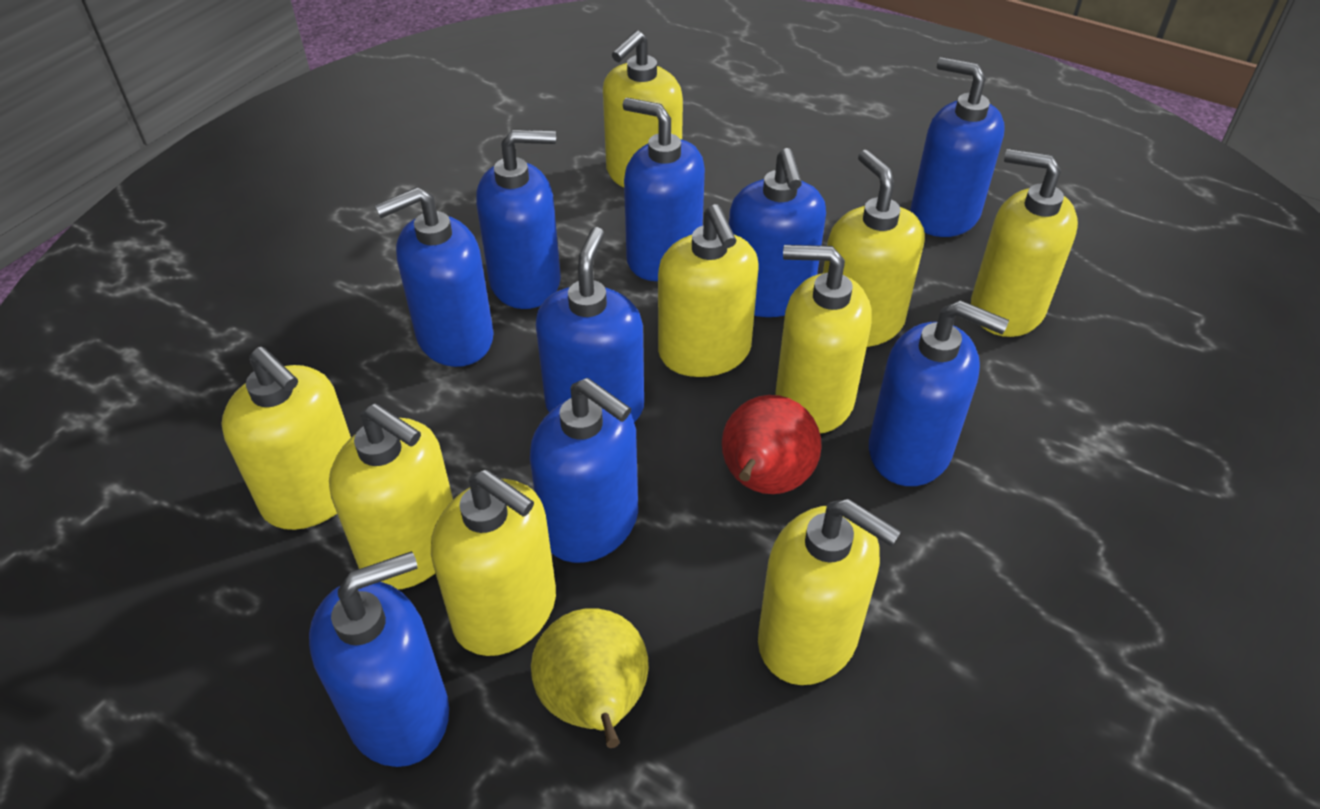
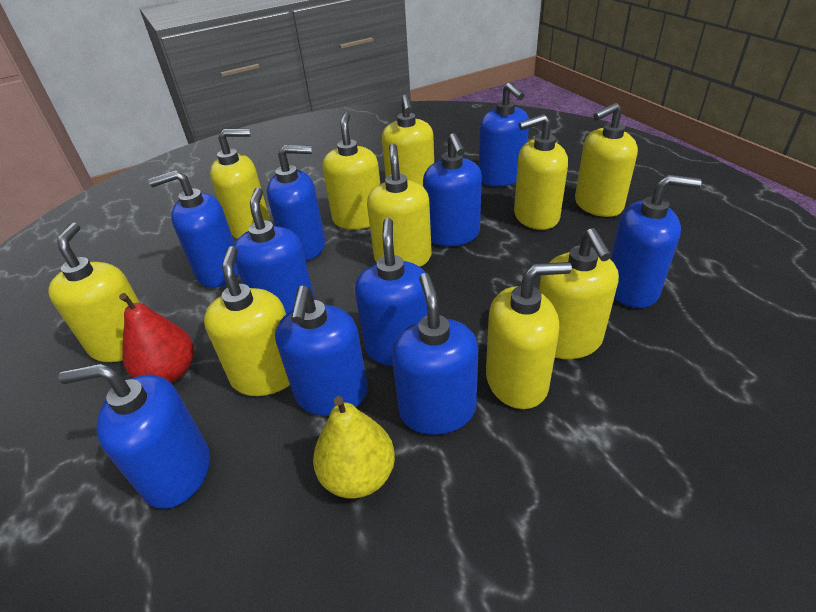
blue soap dispenser: 9 -> 10
yellow soap dispenser: 9 -> 10

